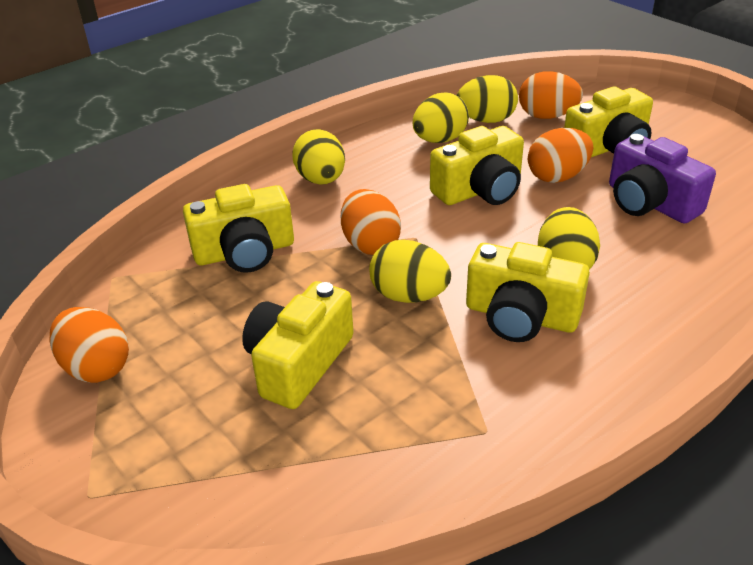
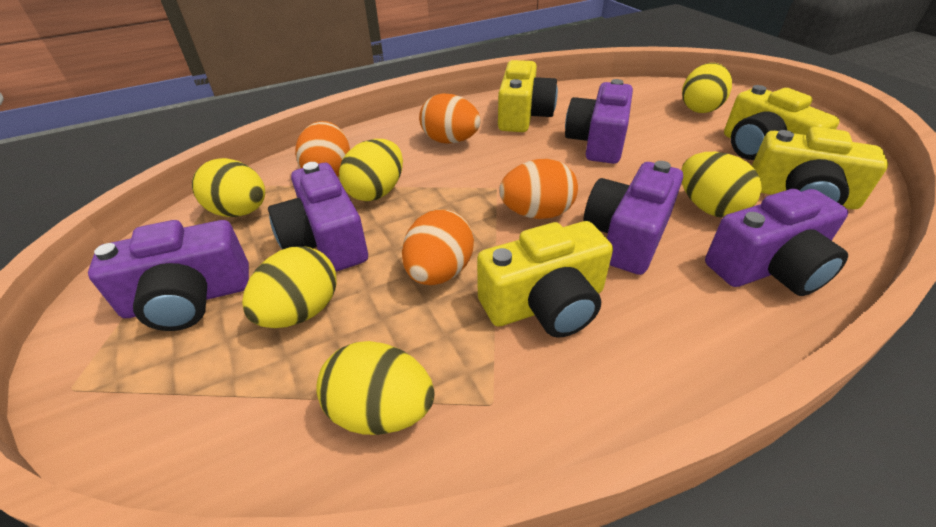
purple camera: 1 -> 5
yellow camera: 5 -> 4
yellow egg: 5 -> 6

